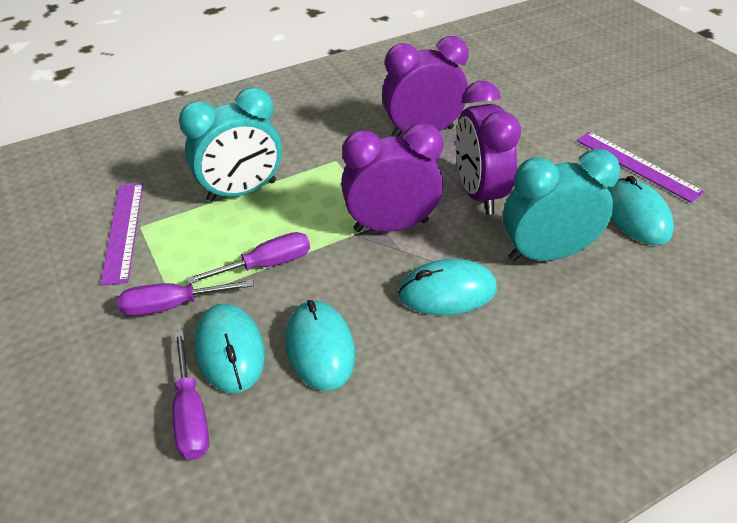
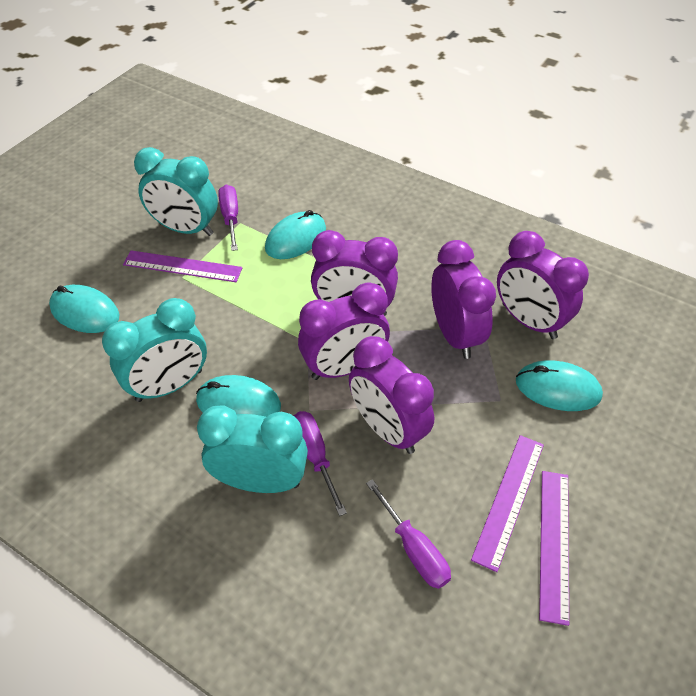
purple clock: 3 -> 5
purple ruler: 2 -> 3
turquoise clock: 2 -> 3

